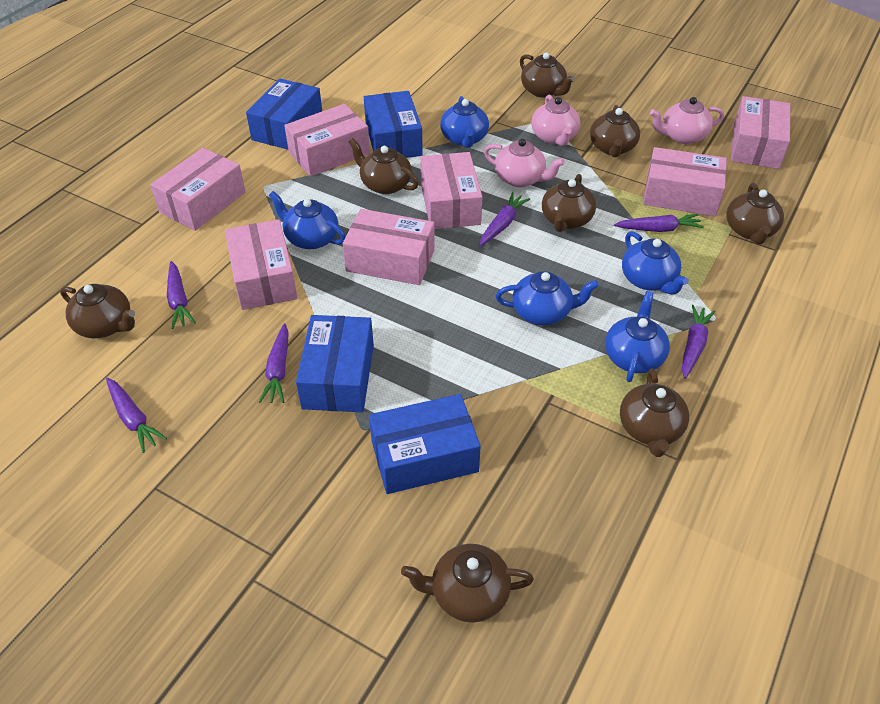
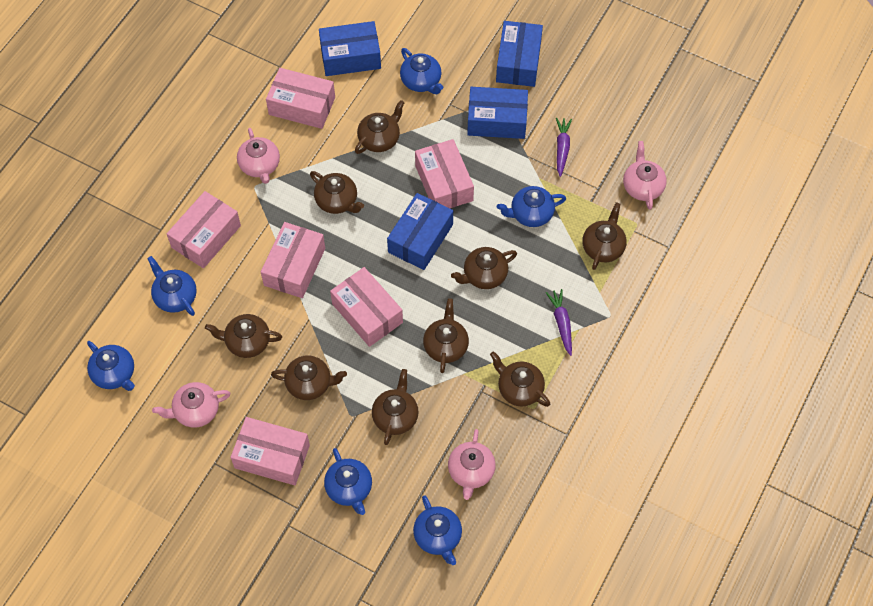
blue teapot: 5 -> 6
brown teapot: 8 -> 9
pink box: 7 -> 6
pink teapot: 3 -> 4
purple carrot: 6 -> 2

